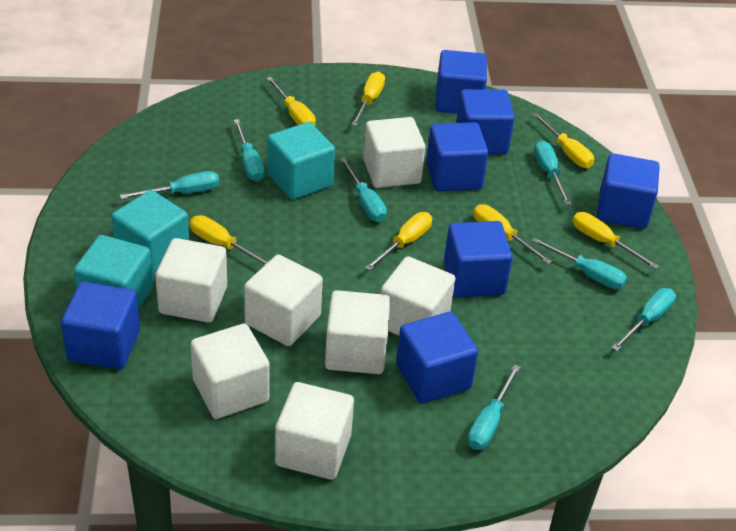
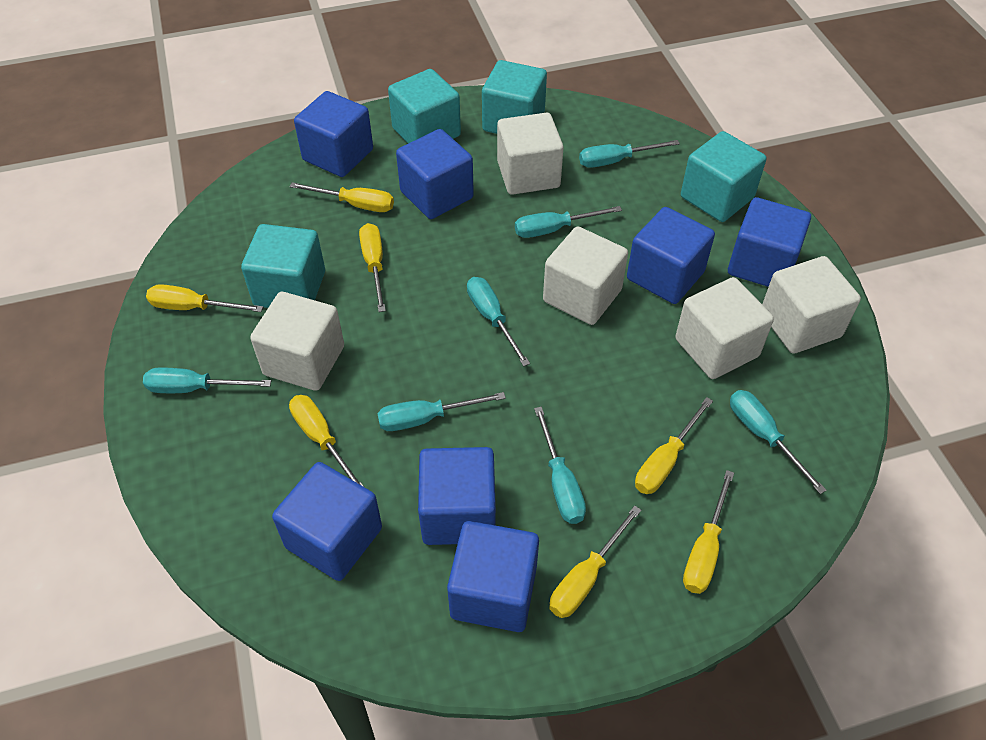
turquoise cube: 3 -> 4
white cube: 7 -> 5

